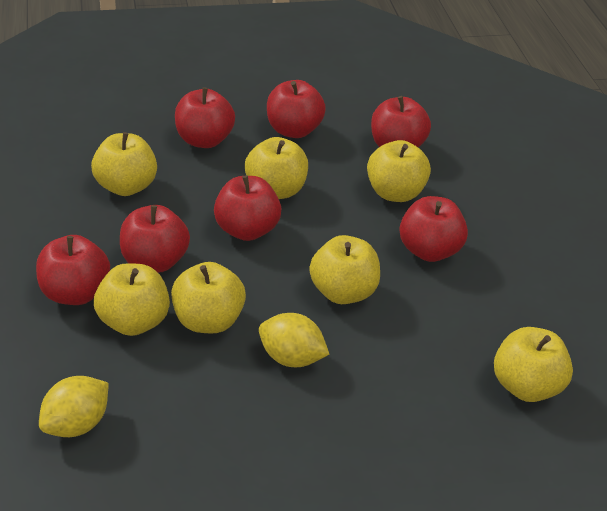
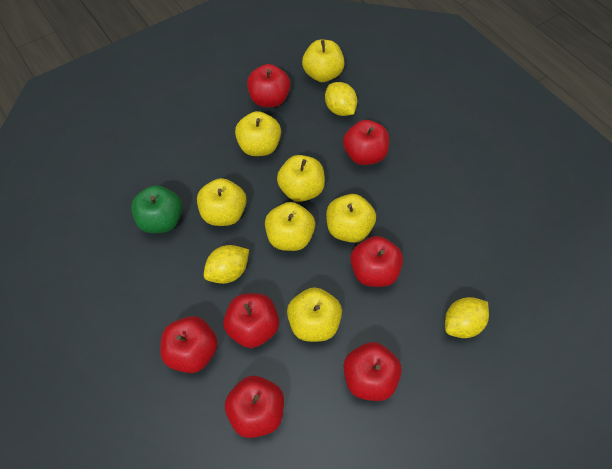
green apple: 0 -> 1
yellow lemon: 2 -> 3

